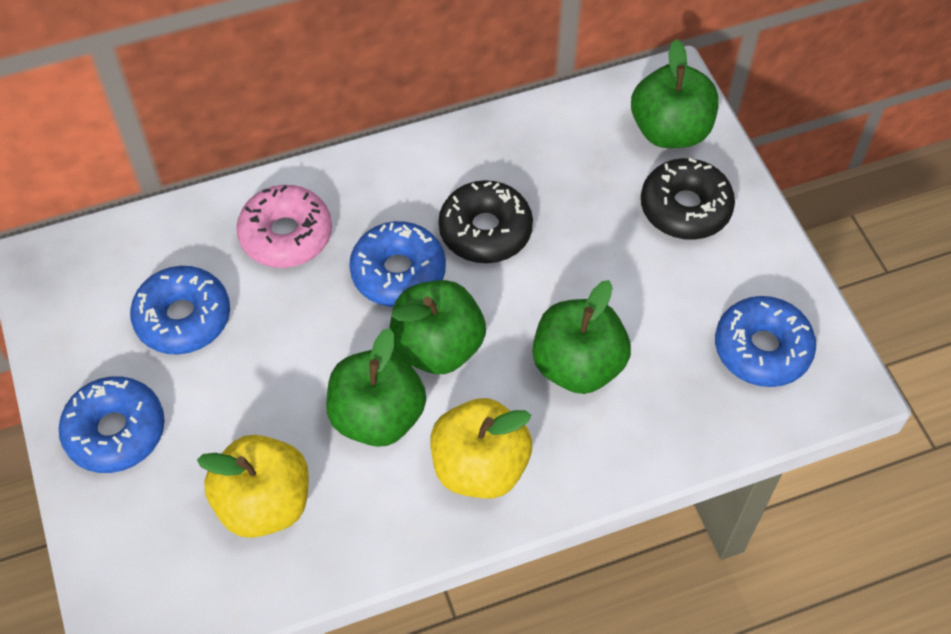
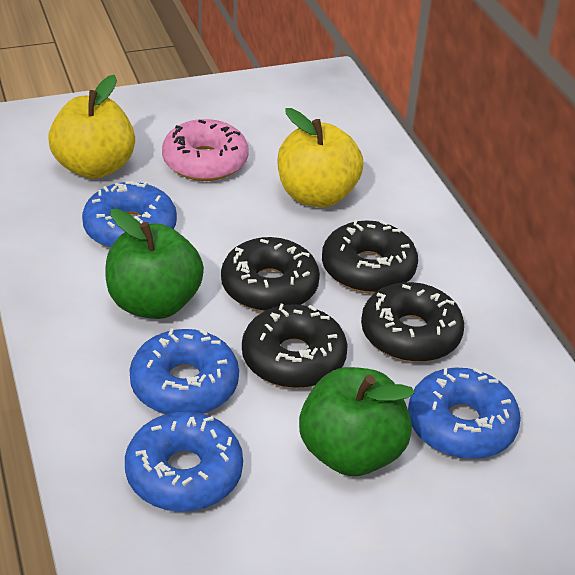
black donut: 2 -> 4
green apple: 4 -> 2

